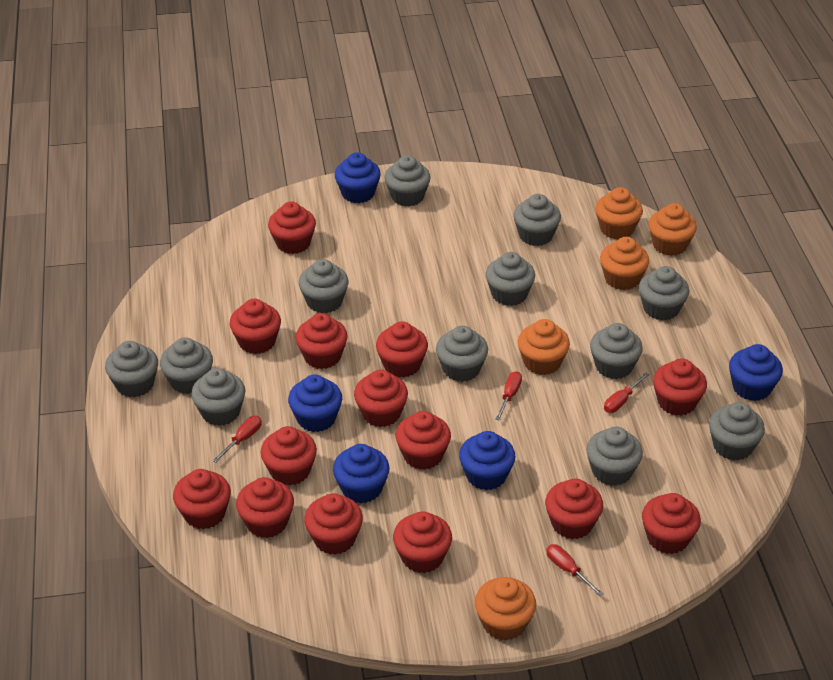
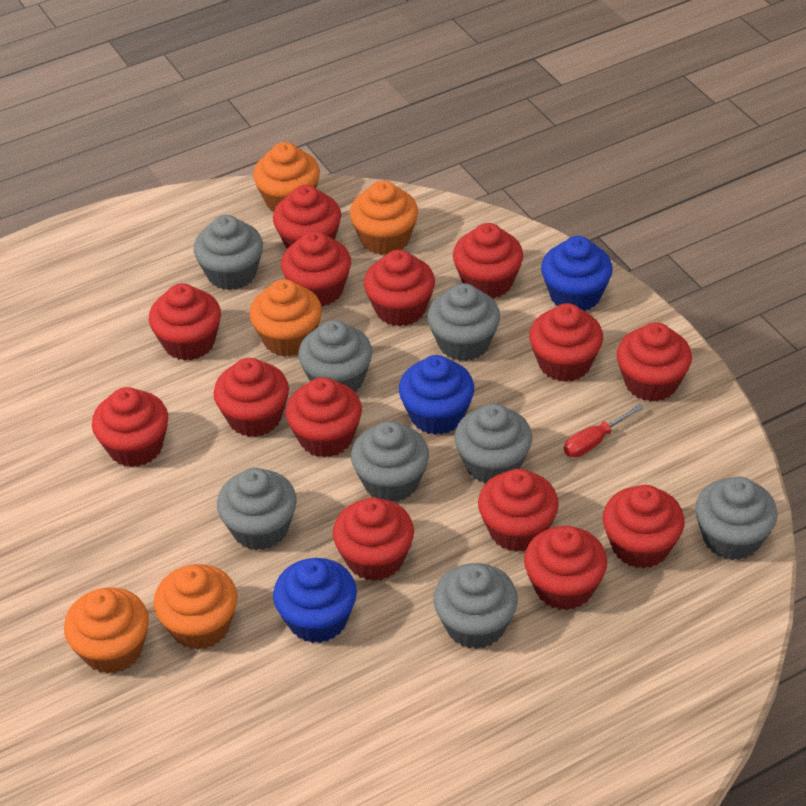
blue cupcake: 5 -> 3
grey cupcake: 12 -> 8
red screwdriver: 4 -> 1

